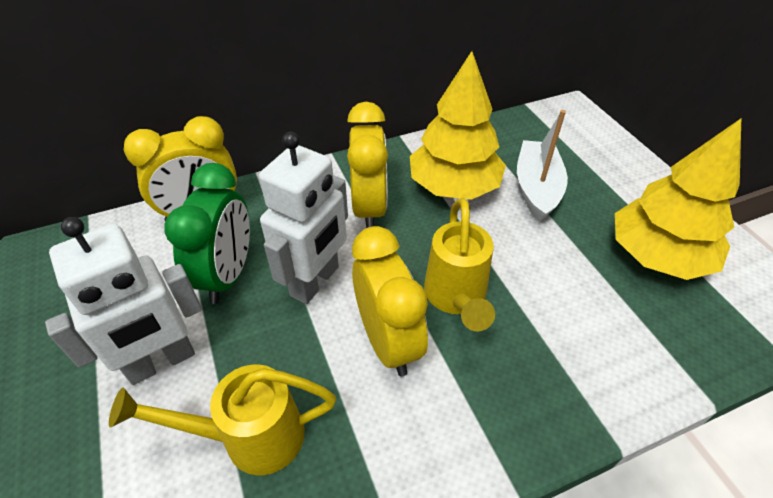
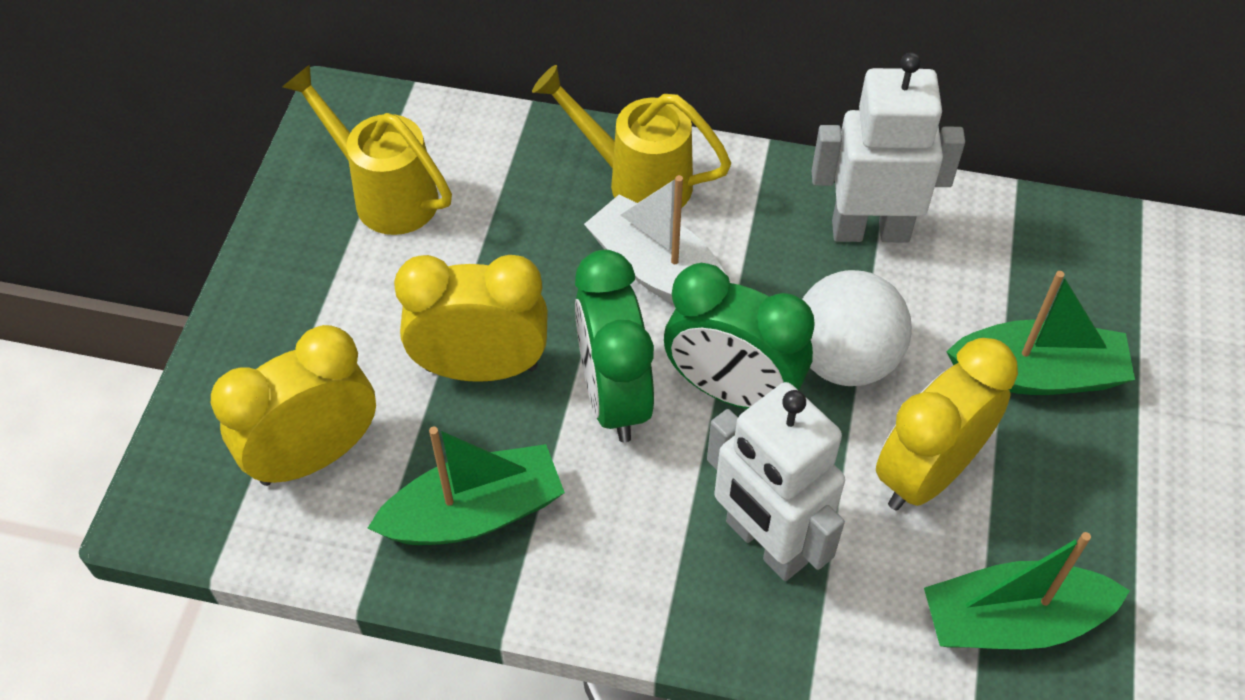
green boat: 0 -> 3
green clock: 1 -> 2
white ball: 0 -> 1
yellow tree: 2 -> 0

